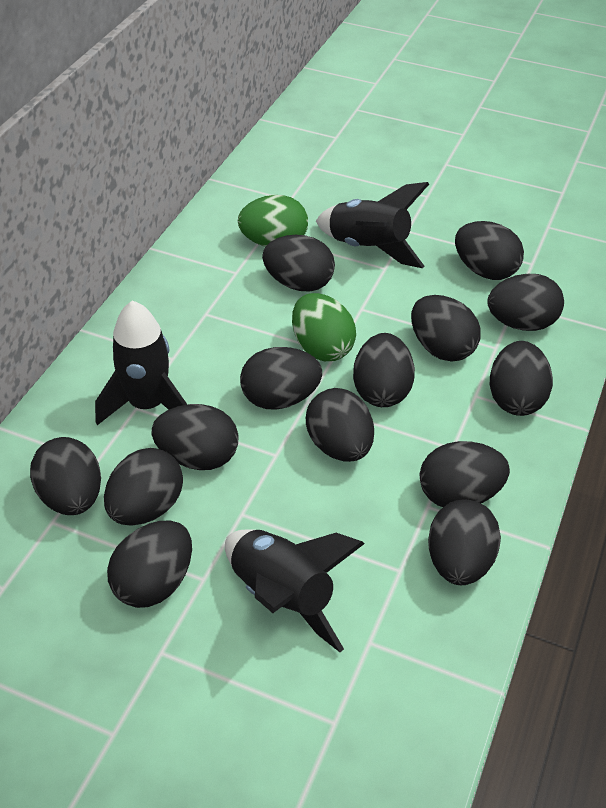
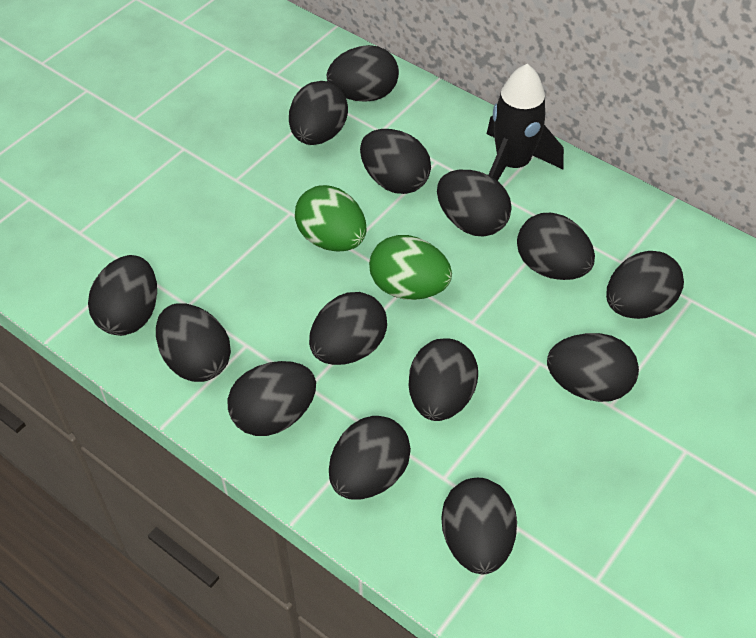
black rocket: 3 -> 1

